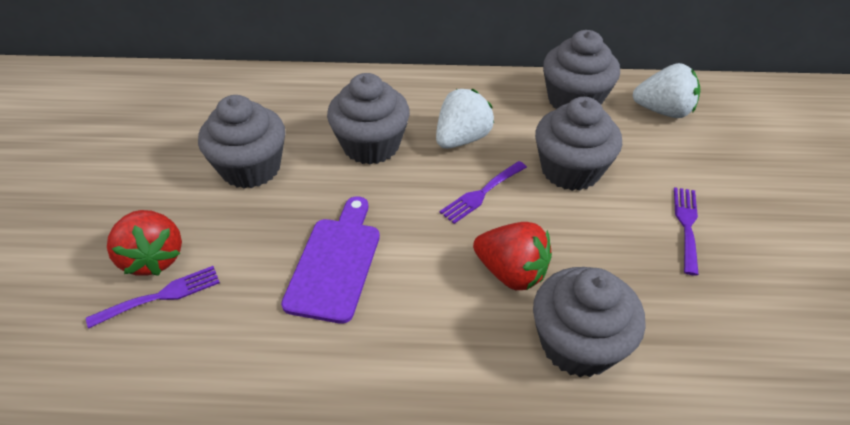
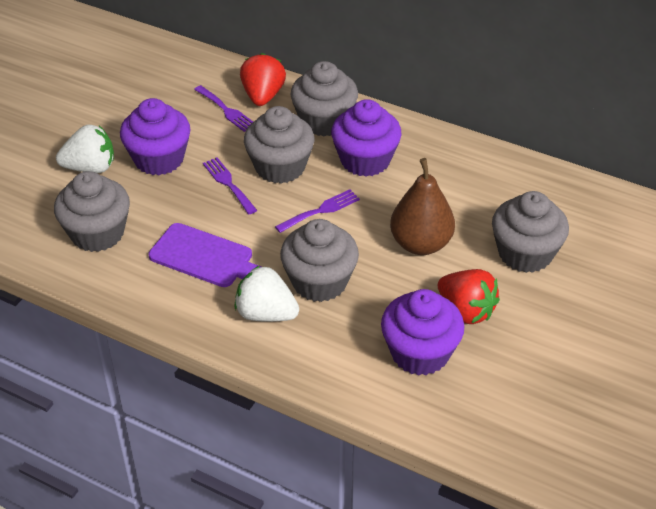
brown pear: 0 -> 1
purple cupcake: 0 -> 3

